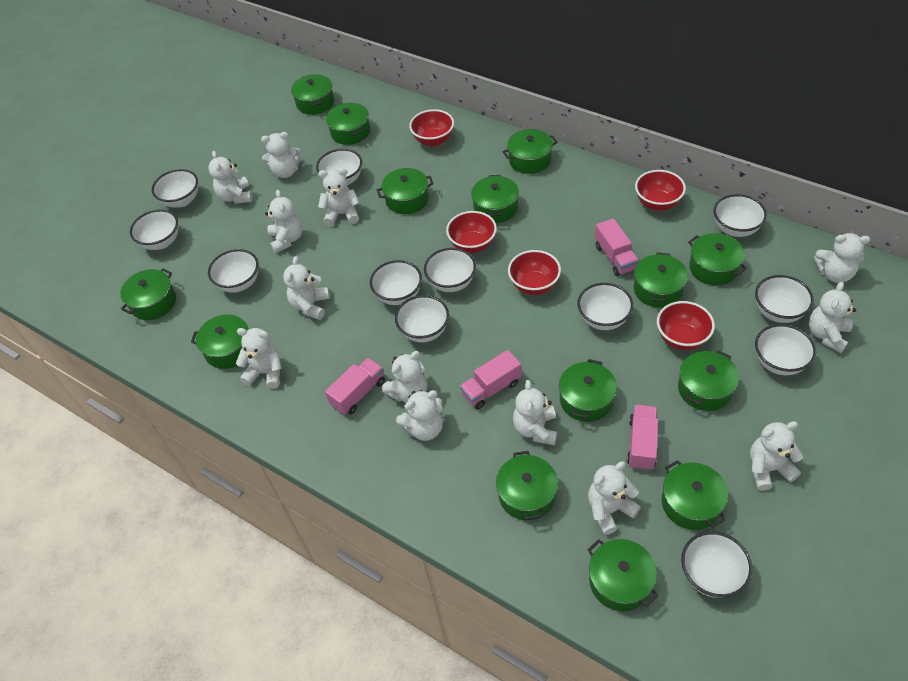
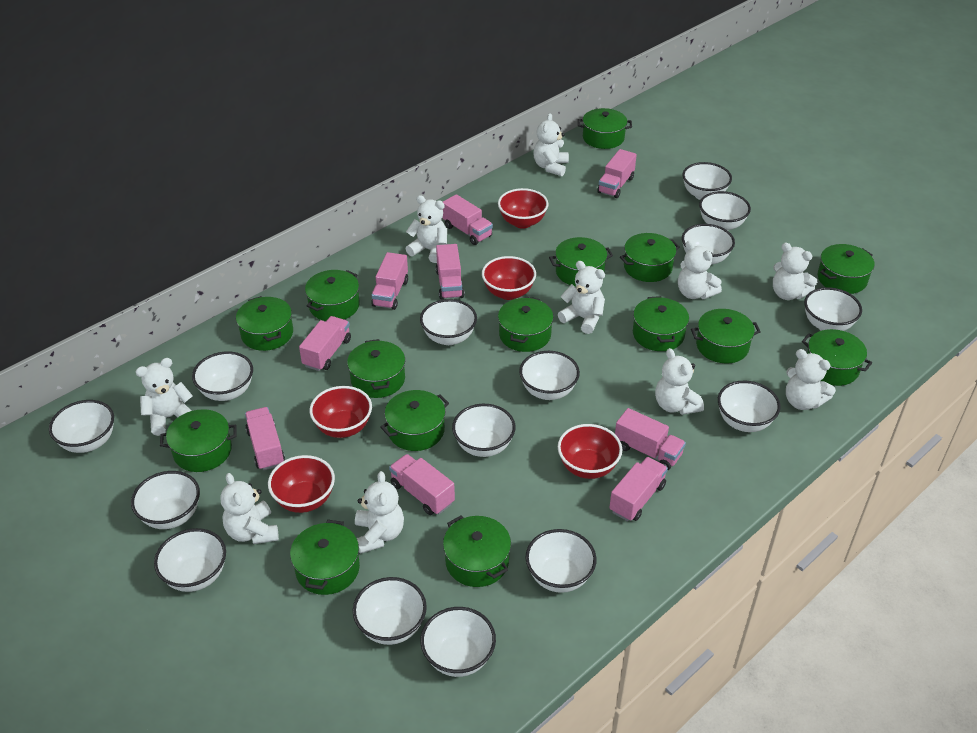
green pot: 14 -> 15
pink truck: 4 -> 9
white bowl: 12 -> 15
white teddy bear: 13 -> 10

